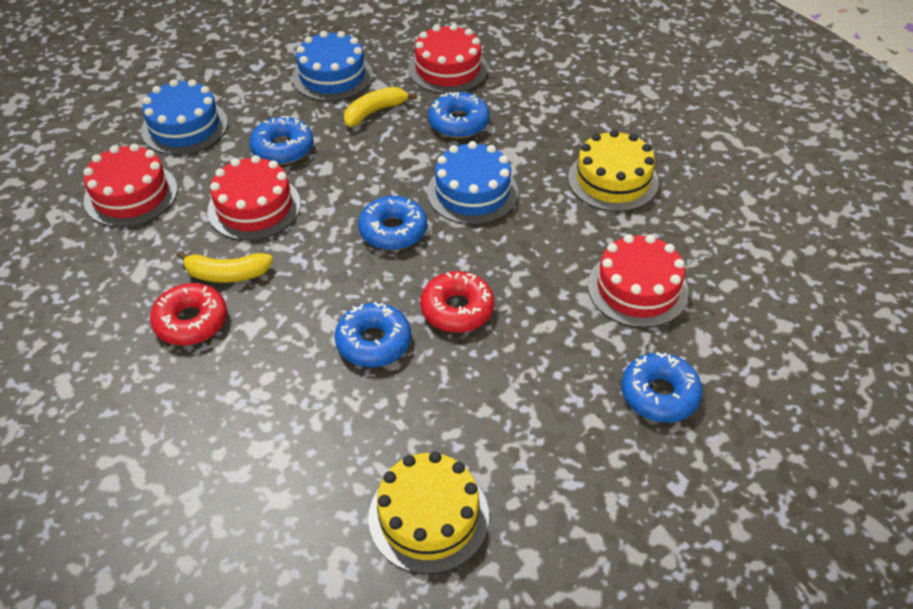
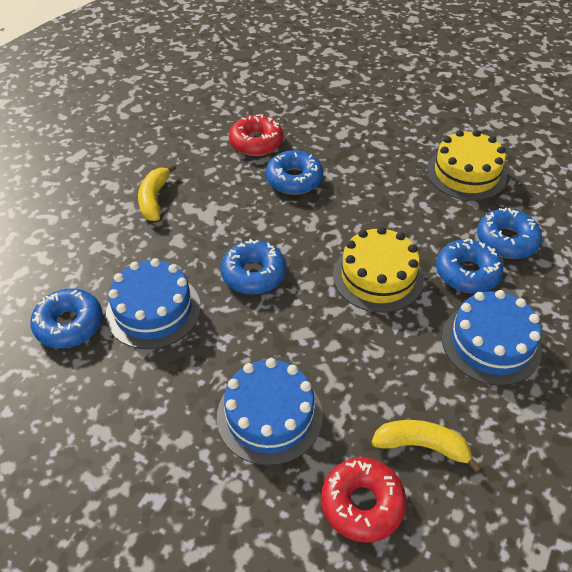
red cake: 4 -> 0

